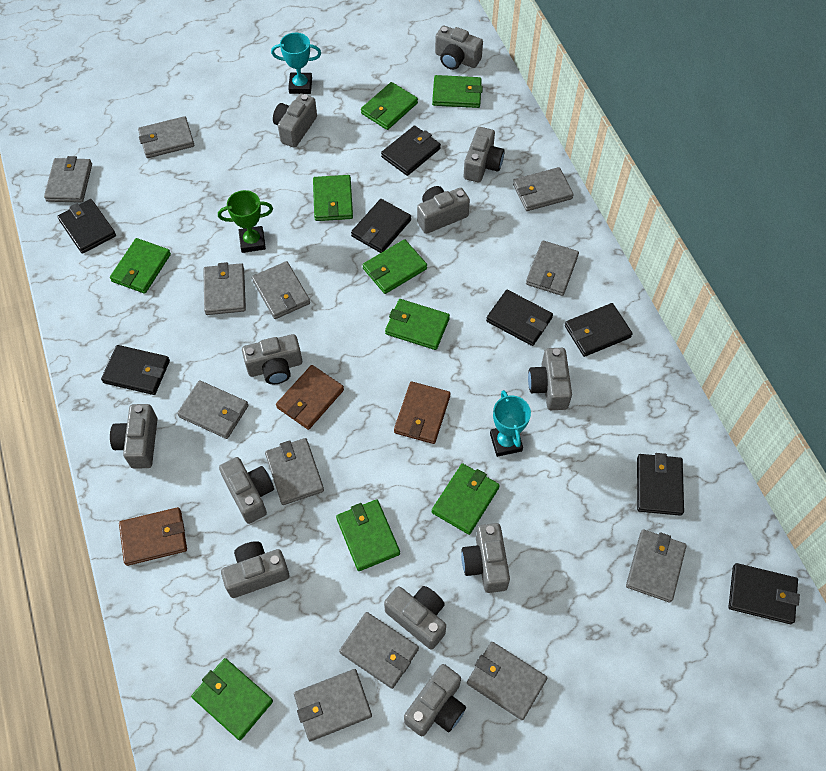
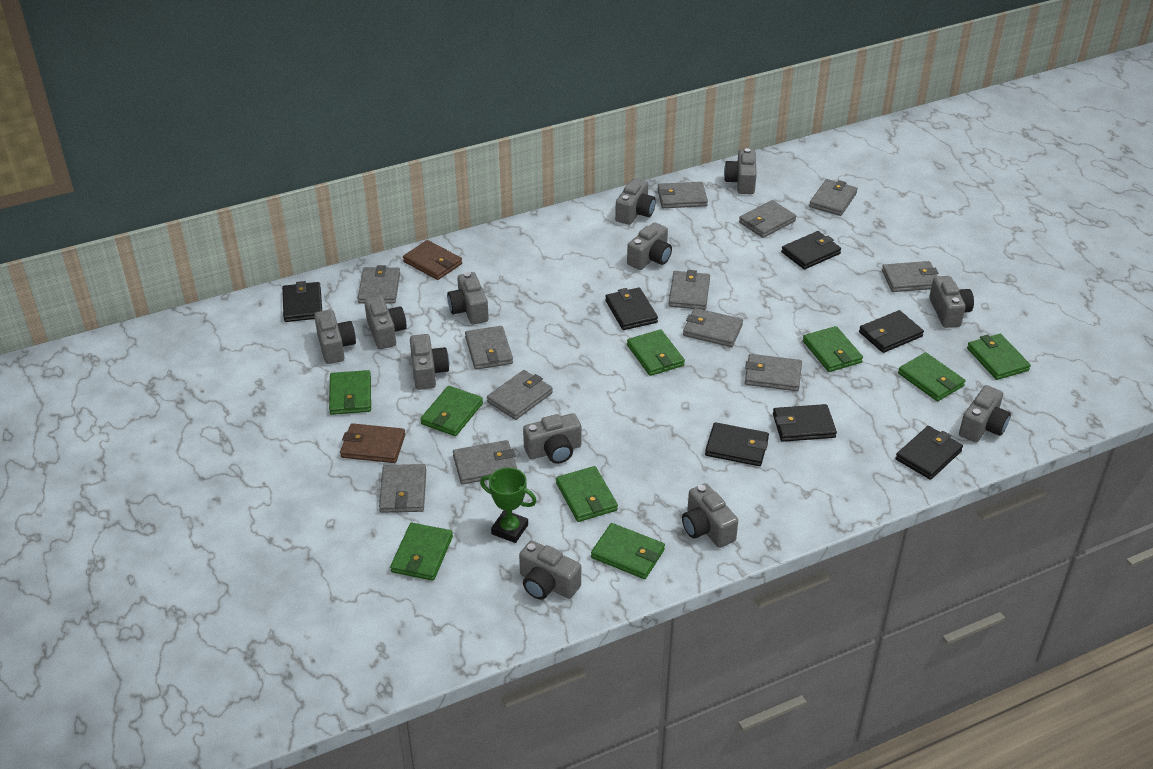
black wallet: 8 -> 7
brown wallet: 3 -> 2
turquoise trophy: 2 -> 0

